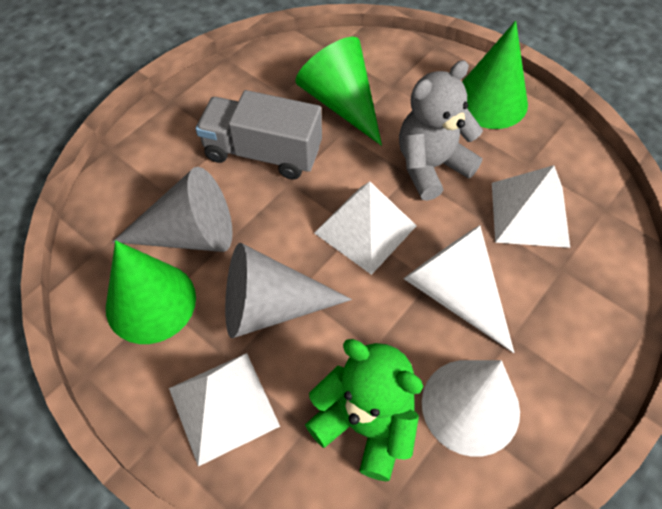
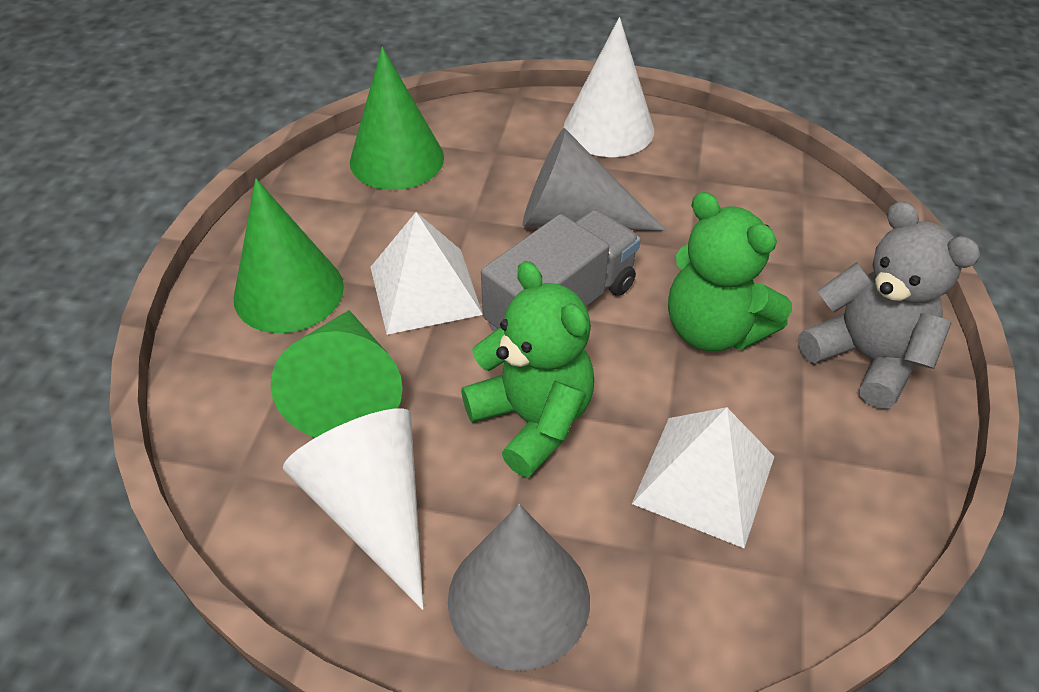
green teddy bear: 1 -> 2
white pyramid: 3 -> 2

